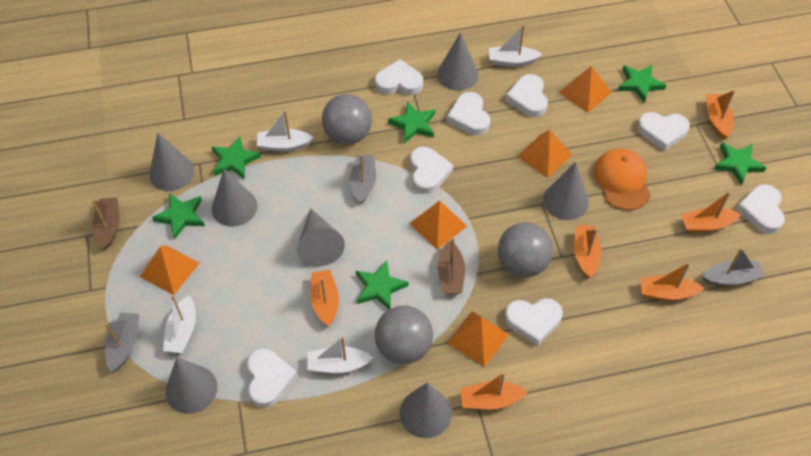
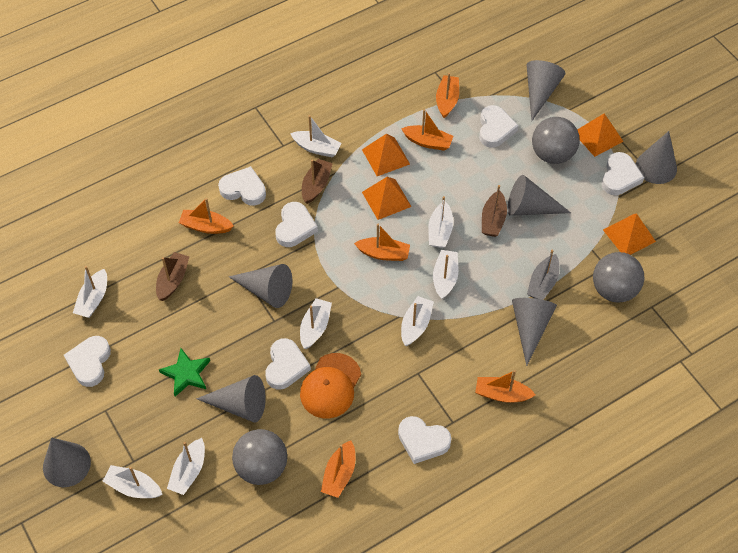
brown boat: 2 -> 3
green star: 6 -> 1
grey boat: 3 -> 1
orange pyramid: 5 -> 4
white boat: 4 -> 8
white heart: 8 -> 7

